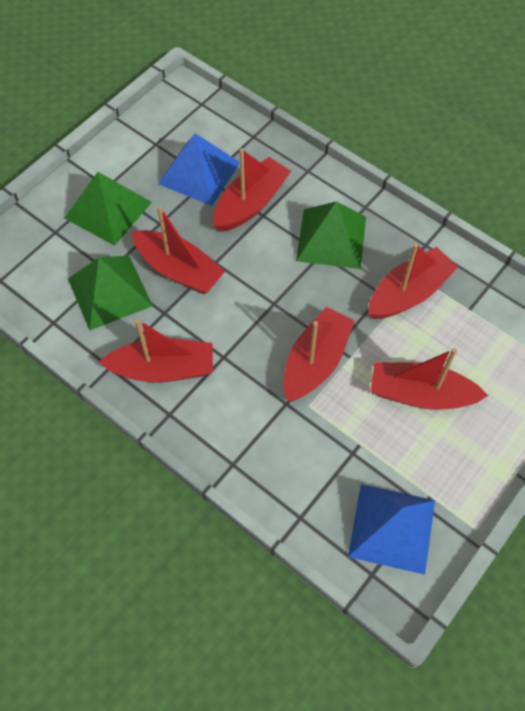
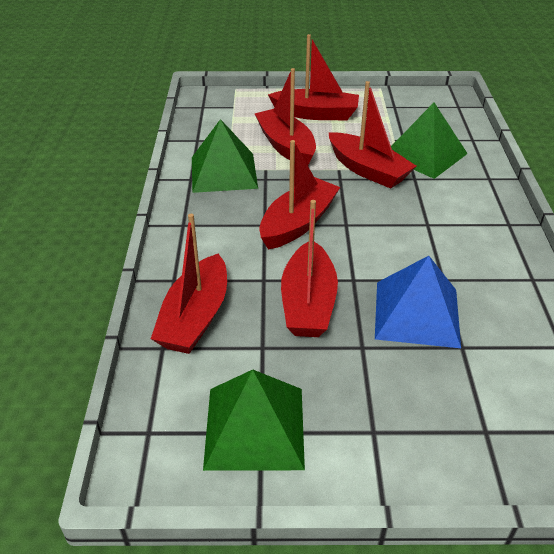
blue pyramid: 2 -> 1

